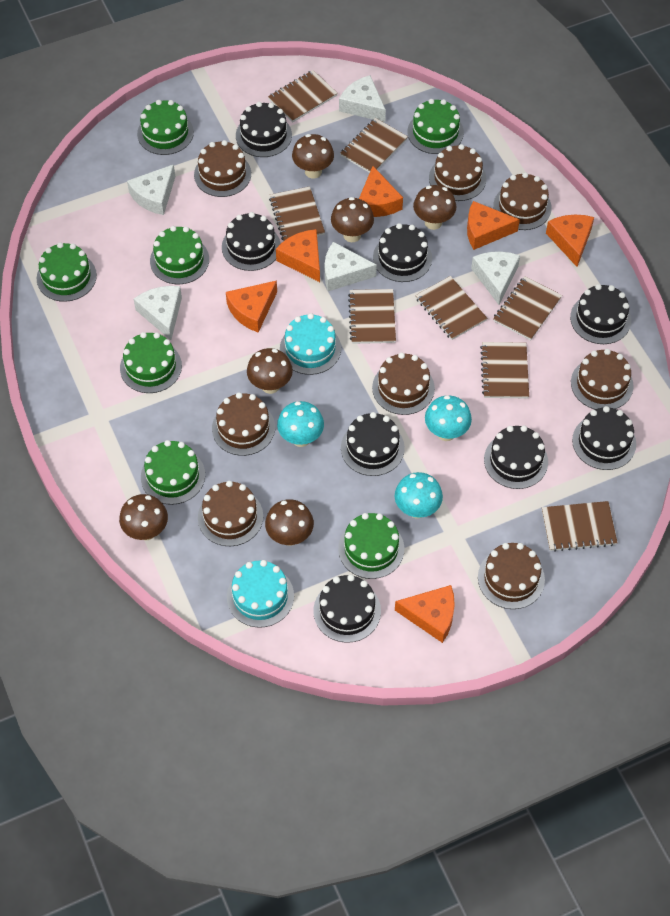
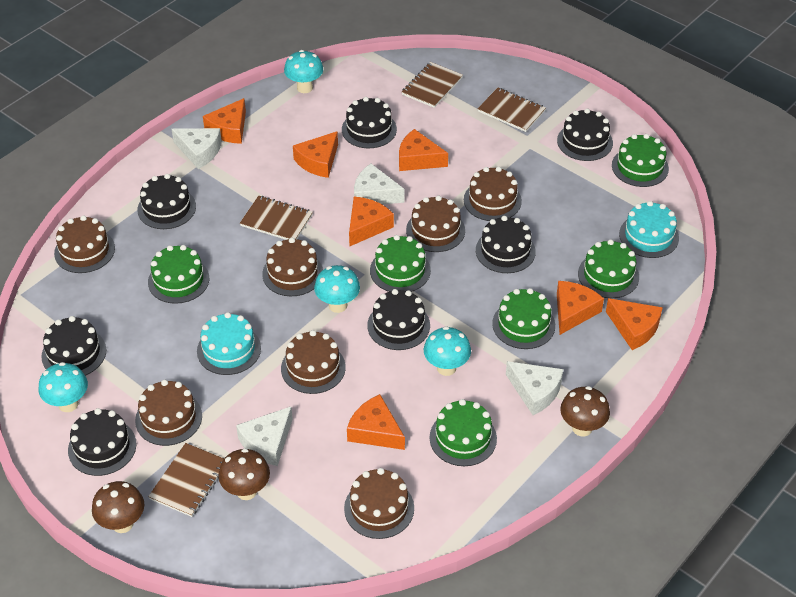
black cake: 8 -> 7
brown cake: 8 -> 7
brown mushroom: 6 -> 3
brown notebook: 8 -> 4
green cake: 7 -> 6
orange cheese: 6 -> 7
turquoise mushroom: 3 -> 4
white cheese: 5 -> 4

